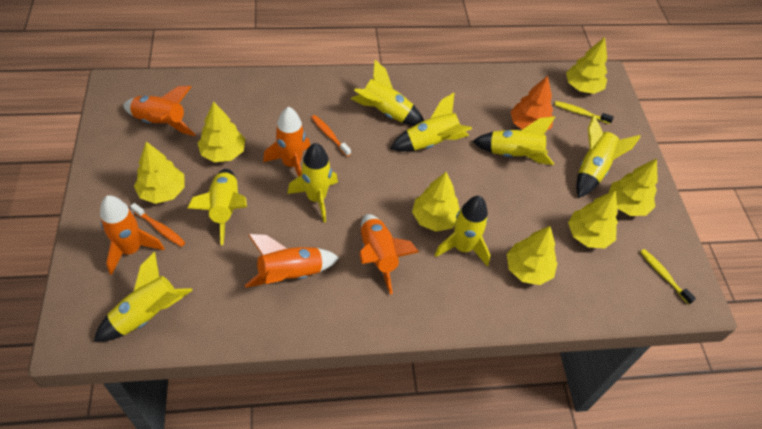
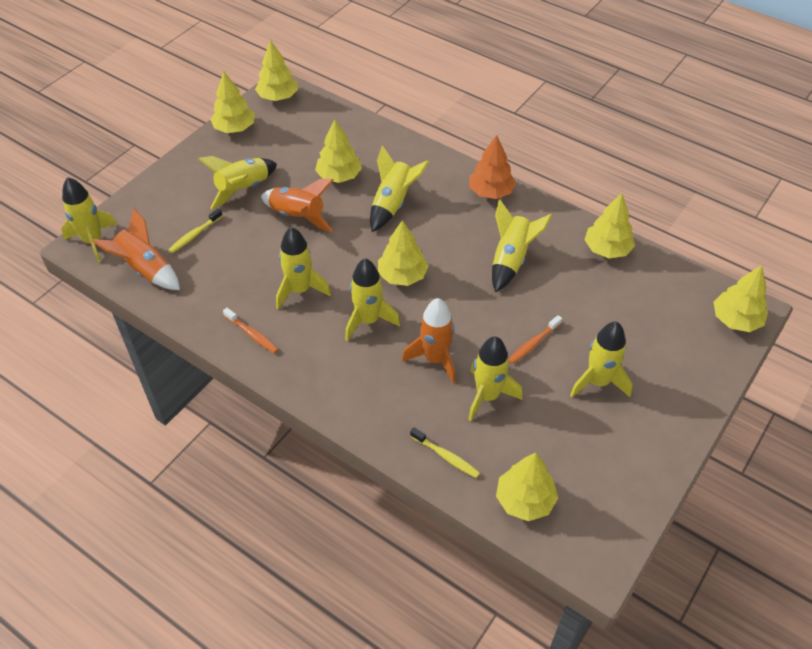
orange rocket: 5 -> 3

